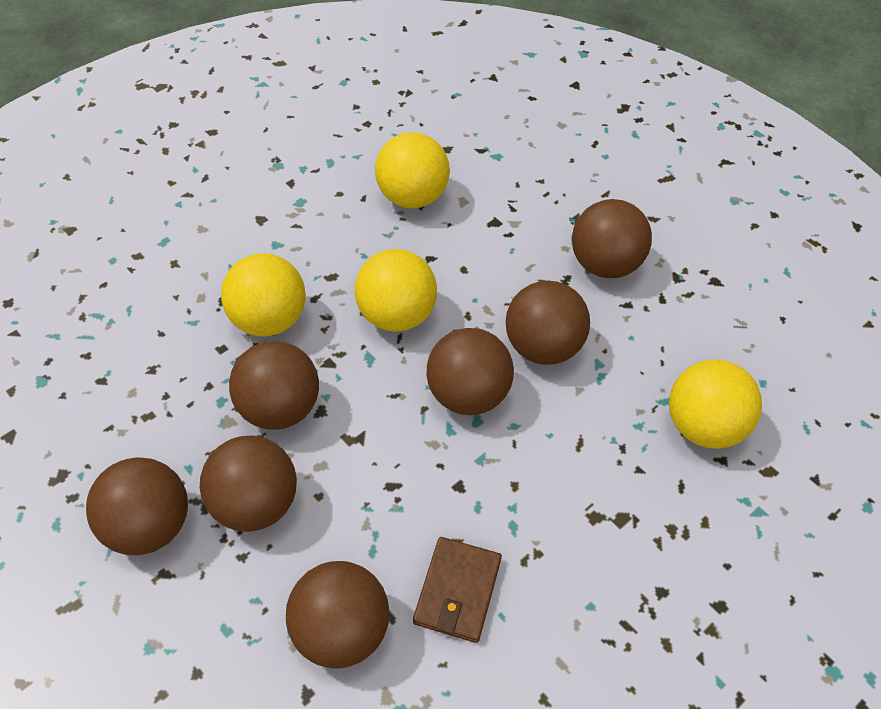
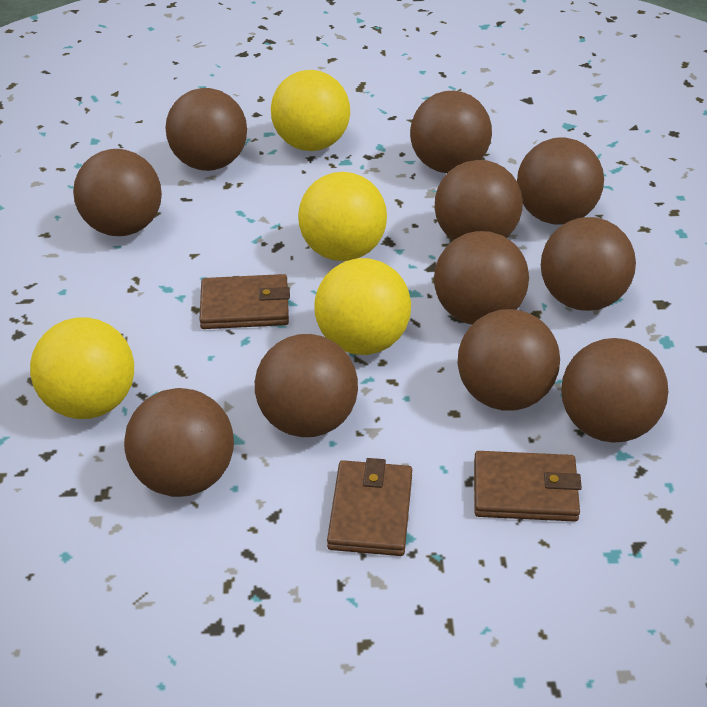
brown ball: 7 -> 11
brown wallet: 1 -> 3

